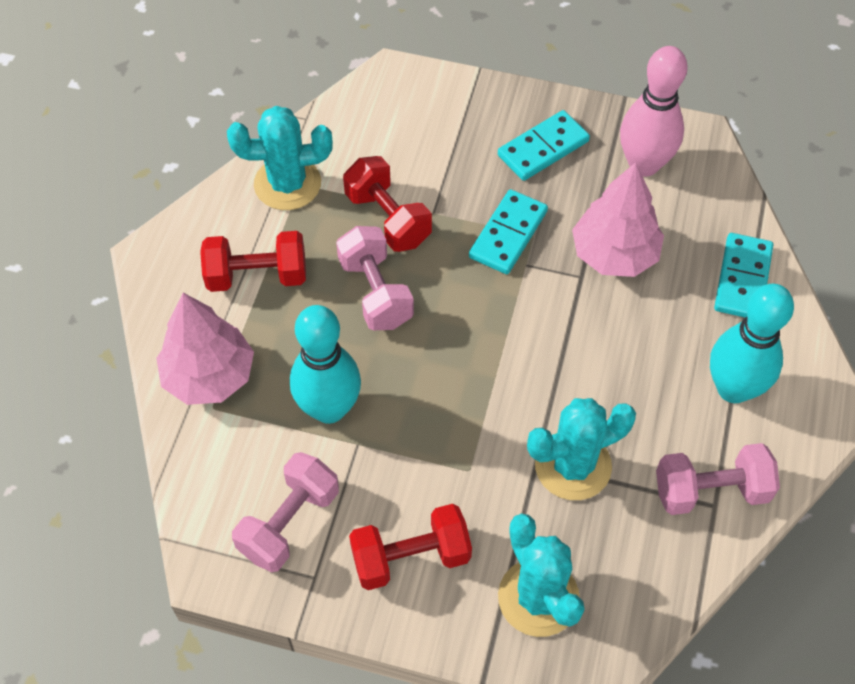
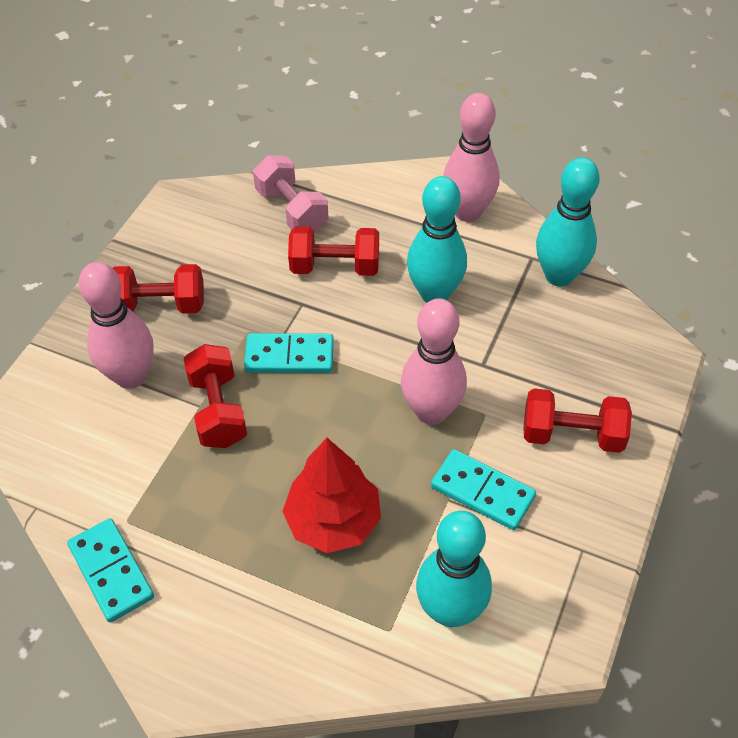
pink bowling pin: 1 -> 3
pink dumbbell: 3 -> 1
pink tree: 2 -> 0
red dumbbell: 3 -> 4
red tree: 0 -> 1
turquoise bowling pin: 2 -> 3
turquoise cactus: 3 -> 0

